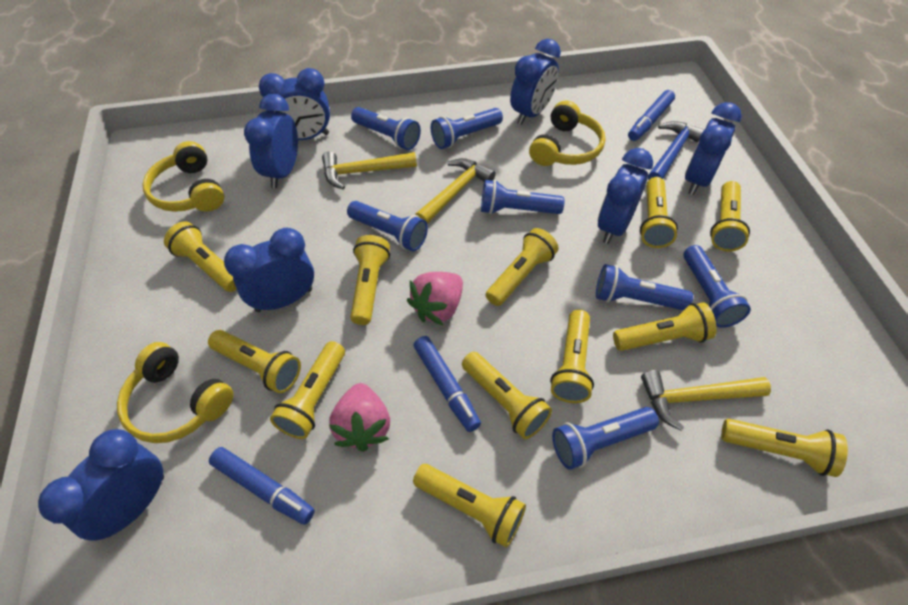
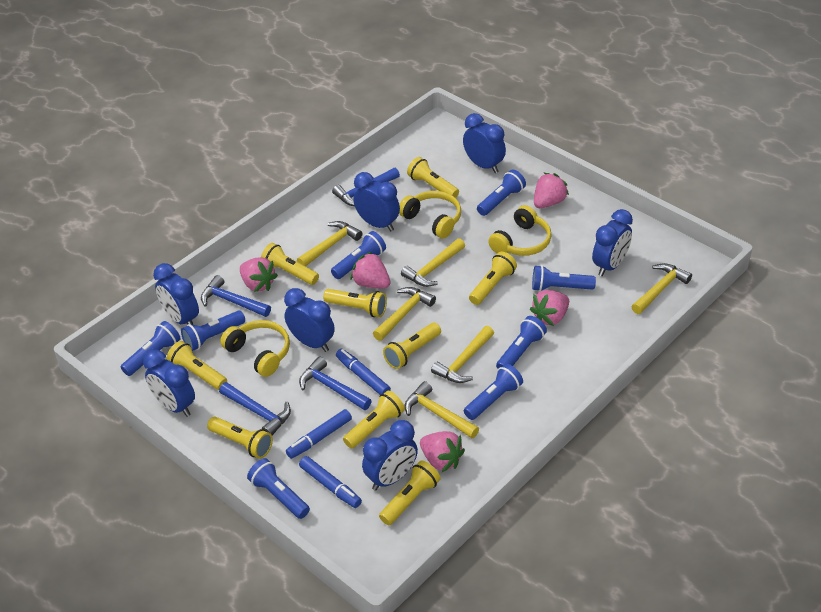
blue flashlight: 7 -> 8
blue hammer: 1 -> 4
pink strawberry: 2 -> 5
yellow flashlight: 12 -> 9
yellow hammer: 3 -> 6

